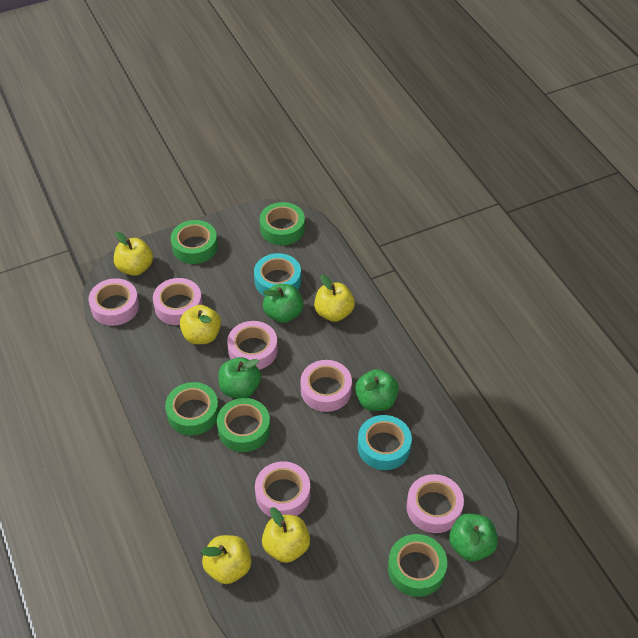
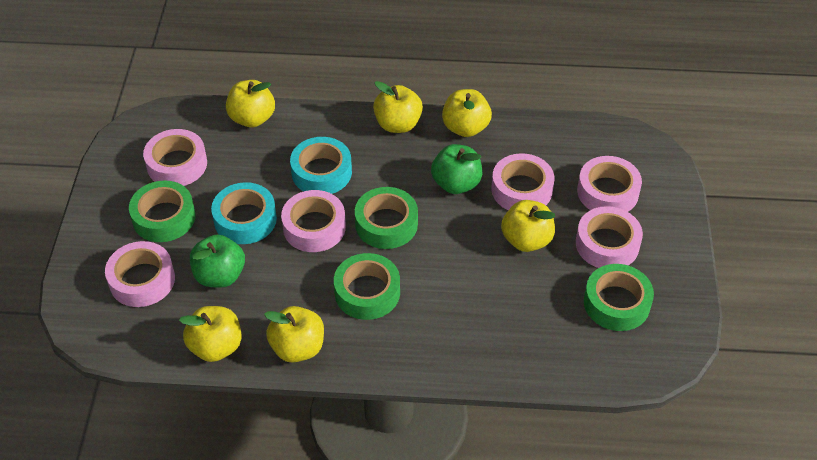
green apple: 4 -> 2
green tape: 5 -> 4
yellow apple: 5 -> 6

